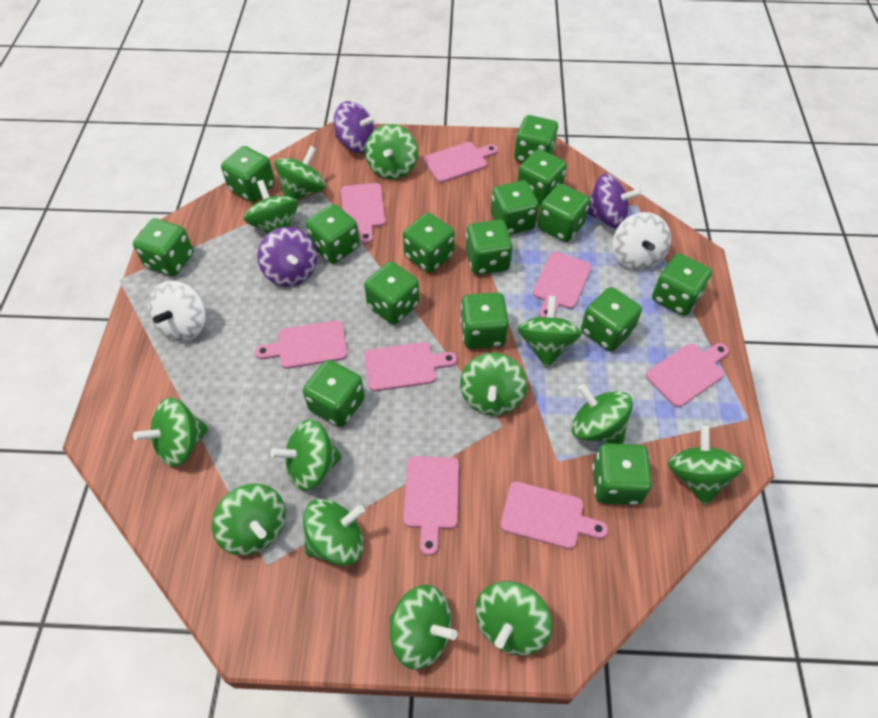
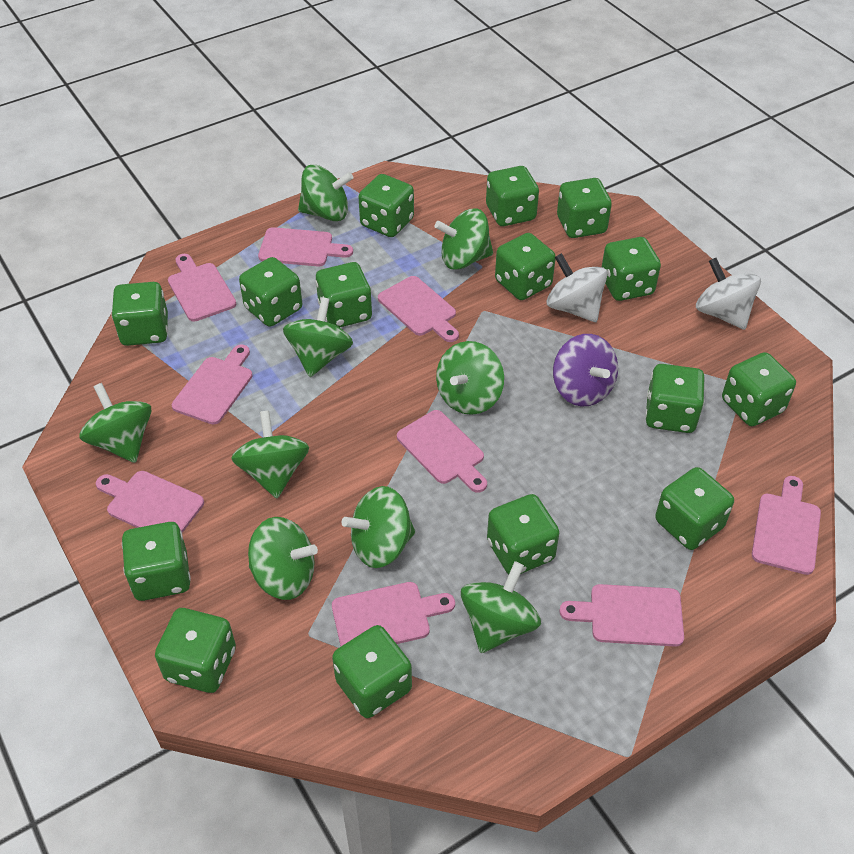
green spinning top: 13 -> 9
pink cutting board: 8 -> 9
purple spinning top: 3 -> 1

